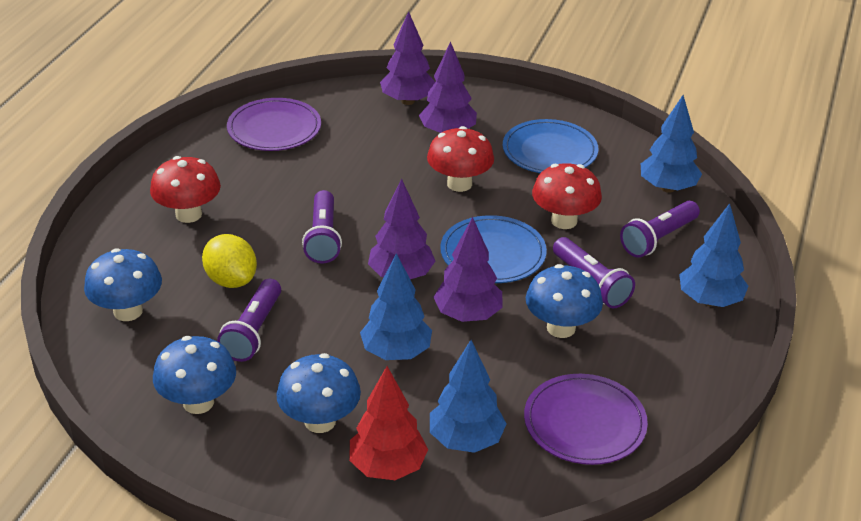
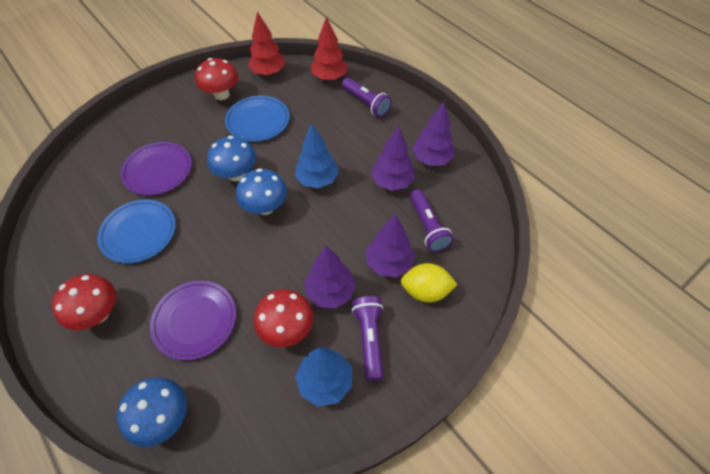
blue mushroom: 4 -> 3
blue tree: 4 -> 2
purple flashlight: 4 -> 3
red tree: 1 -> 2

